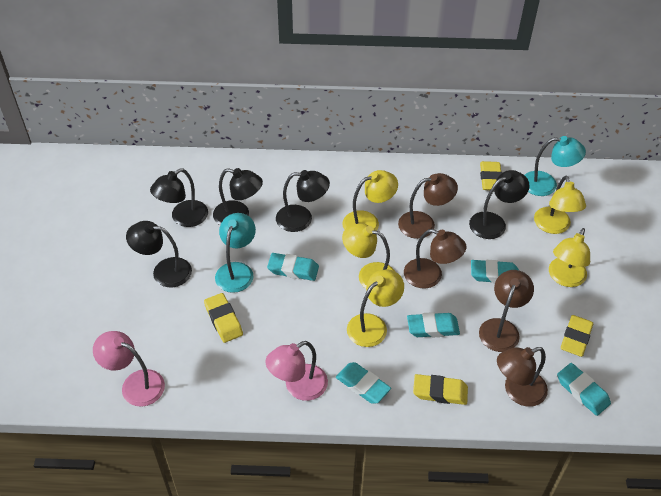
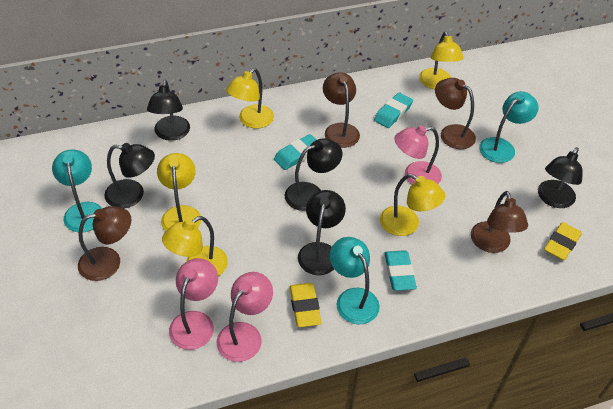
pink lamp: 2 -> 3
turquoise eraser: 5 -> 3
turquoise lamp: 2 -> 3
yellow eraser: 4 -> 2

